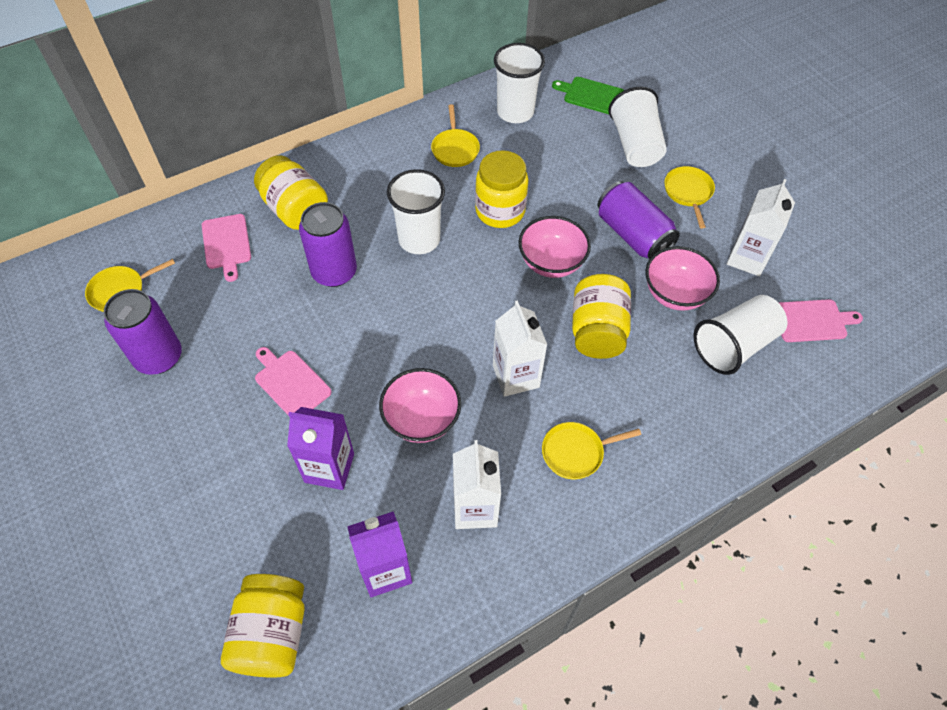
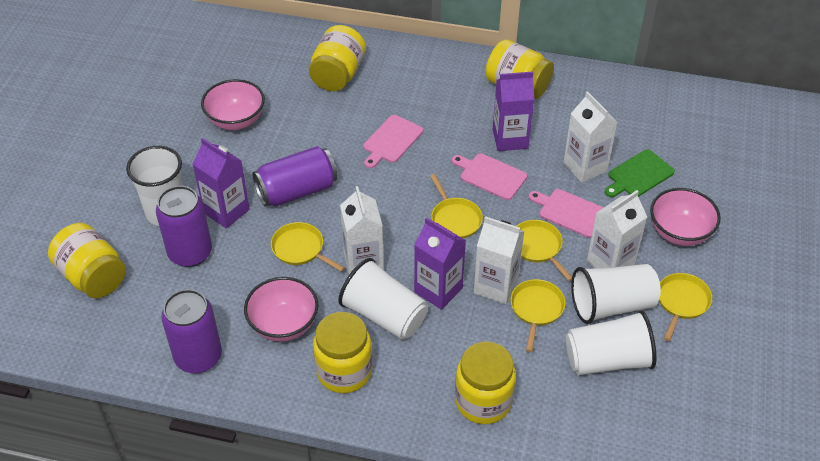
purple carton: 2 -> 3
white carton: 3 -> 4
yellow jar: 4 -> 5
yellow pan: 4 -> 5

